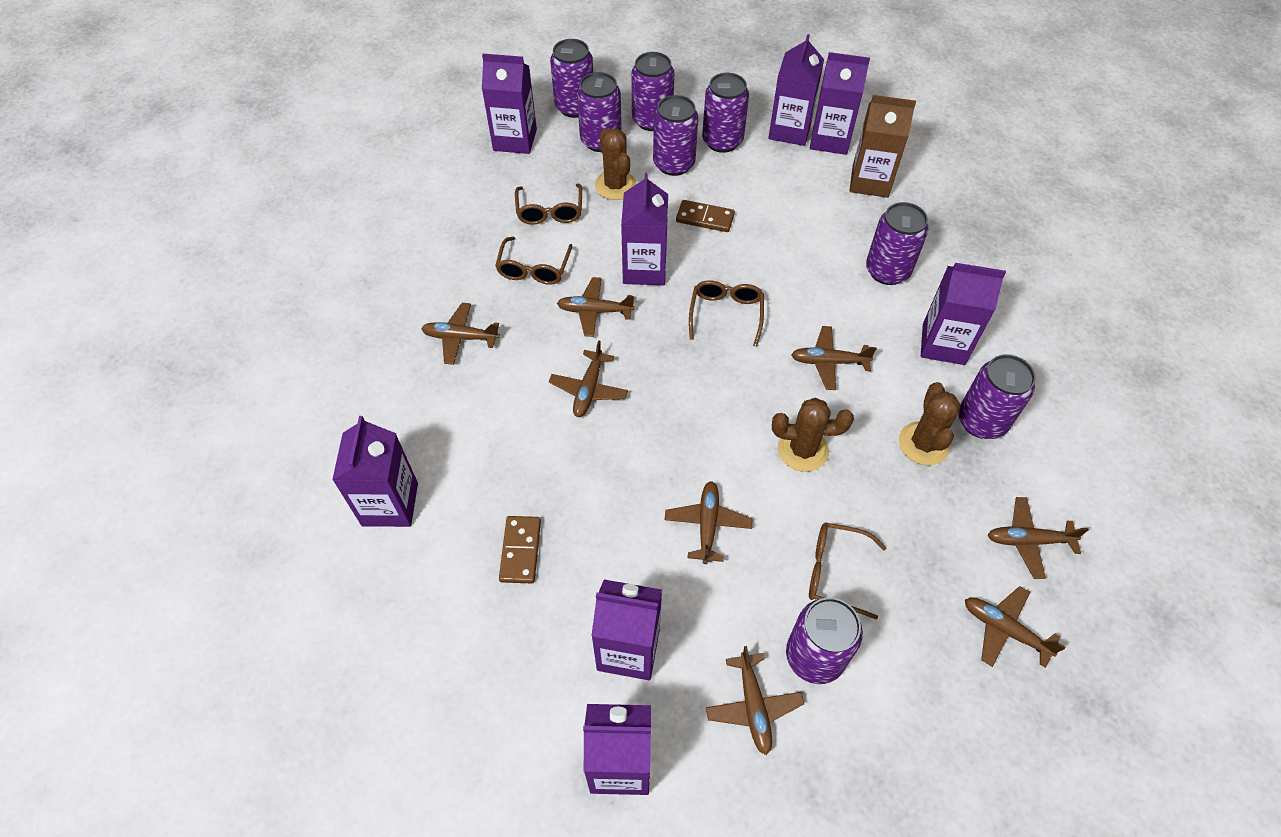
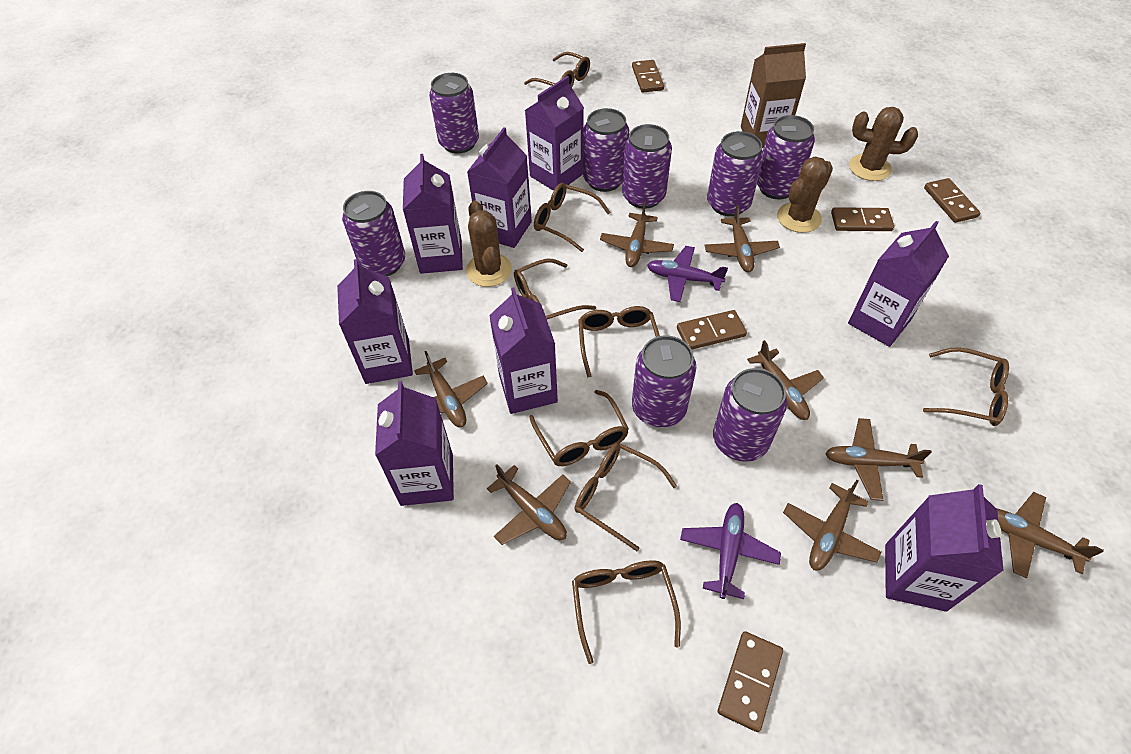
brown domino: 2 -> 5
brown glasses: 4 -> 8
purple plane: 0 -> 2

